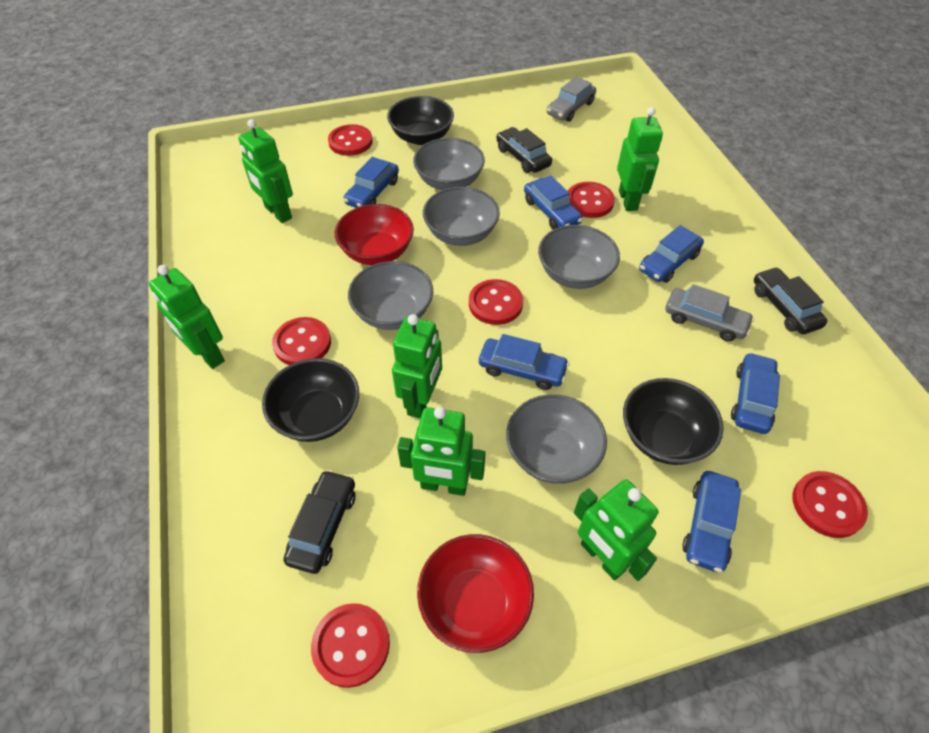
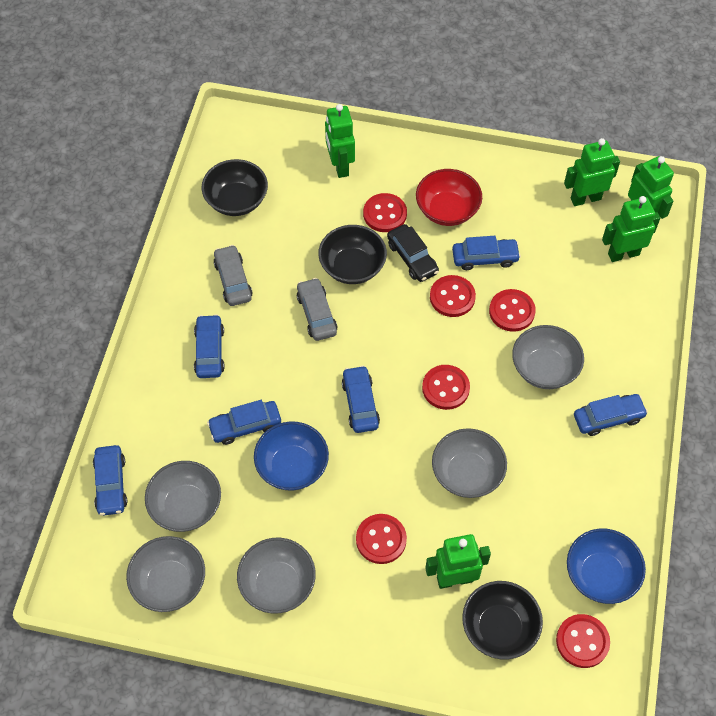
black car: 3 -> 1
blue bowl: 0 -> 2
green robot: 6 -> 5
red bowl: 2 -> 1

